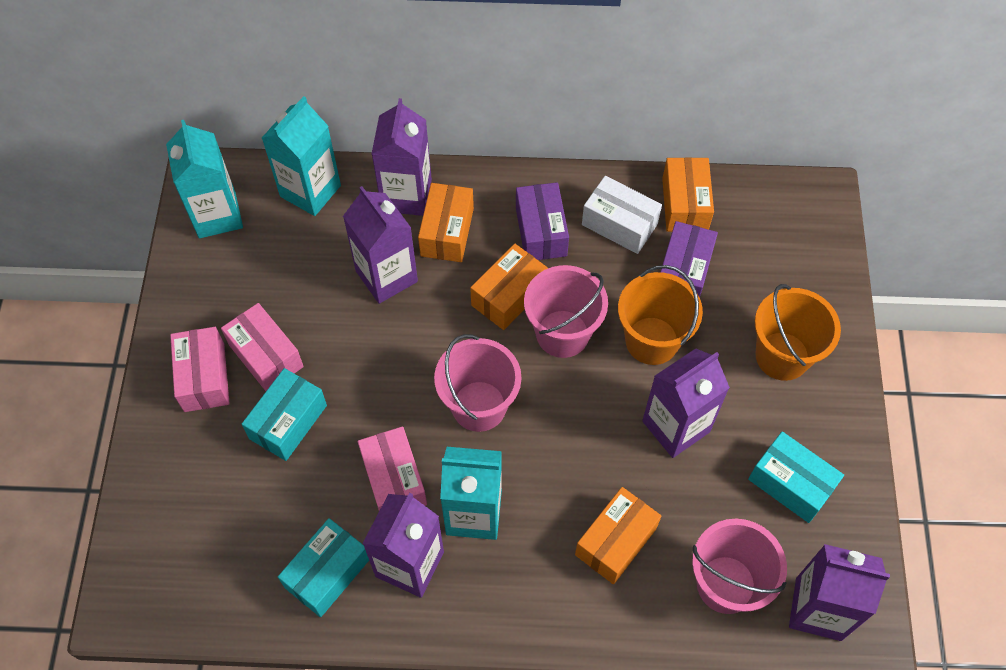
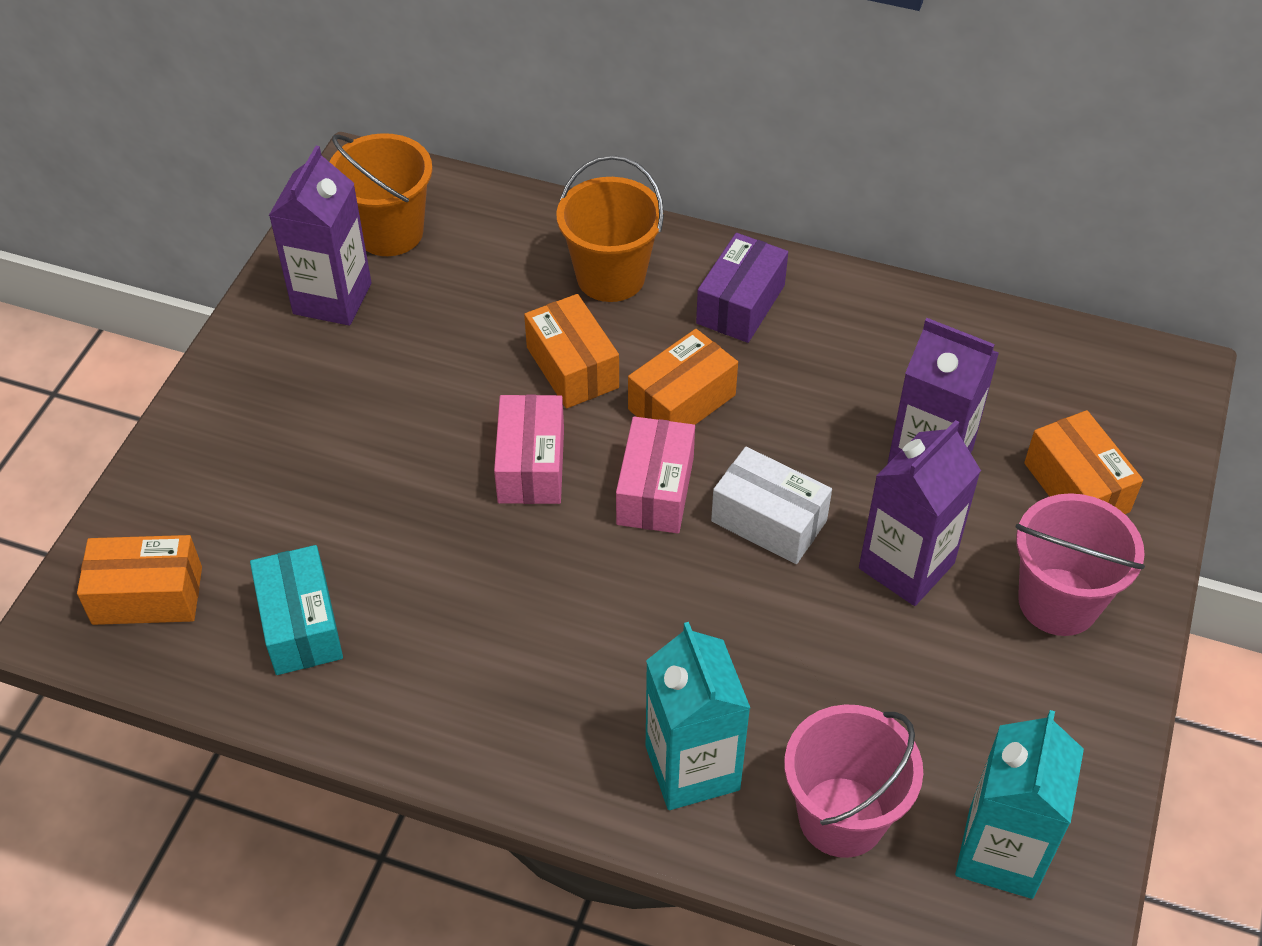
pink box: 3 -> 2
pink bucket: 3 -> 2
purple box: 2 -> 1
purple carton: 5 -> 3
turquoise box: 3 -> 1
turquoise carton: 3 -> 2

